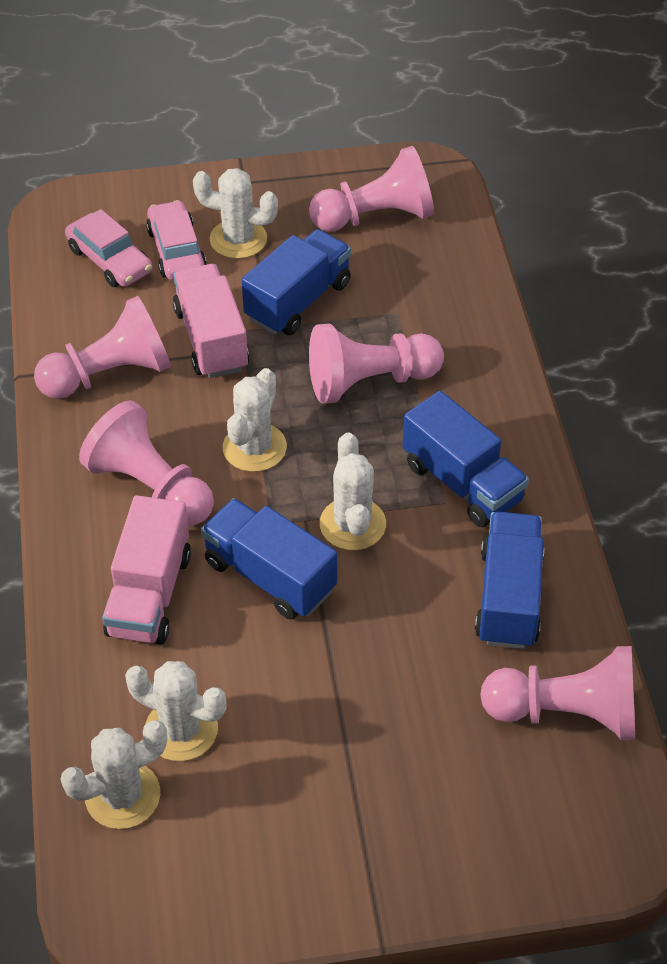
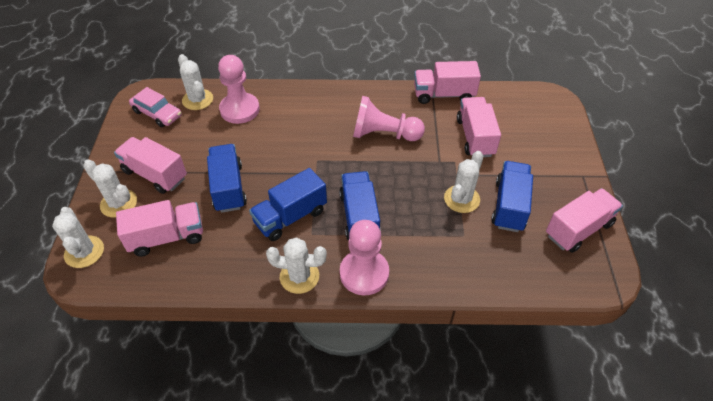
pink car: 2 -> 1
pink pawn: 5 -> 3
pink truck: 2 -> 5

